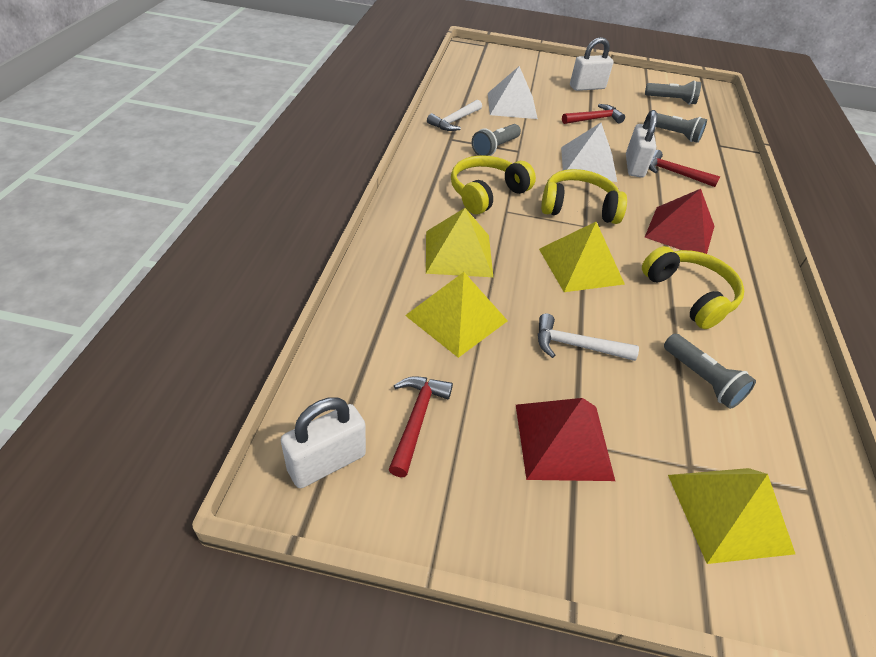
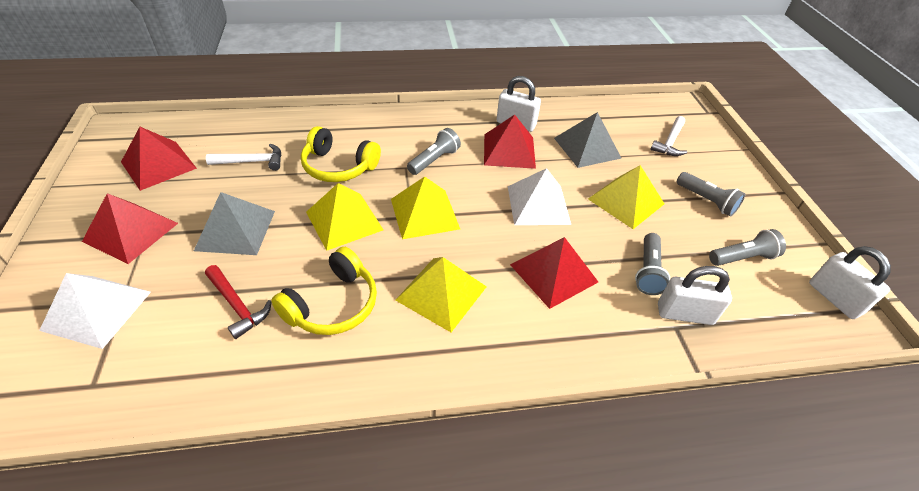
grey pyramid: 0 -> 2
red hammer: 3 -> 1
red pyramid: 2 -> 4
yellow headphones: 3 -> 2

